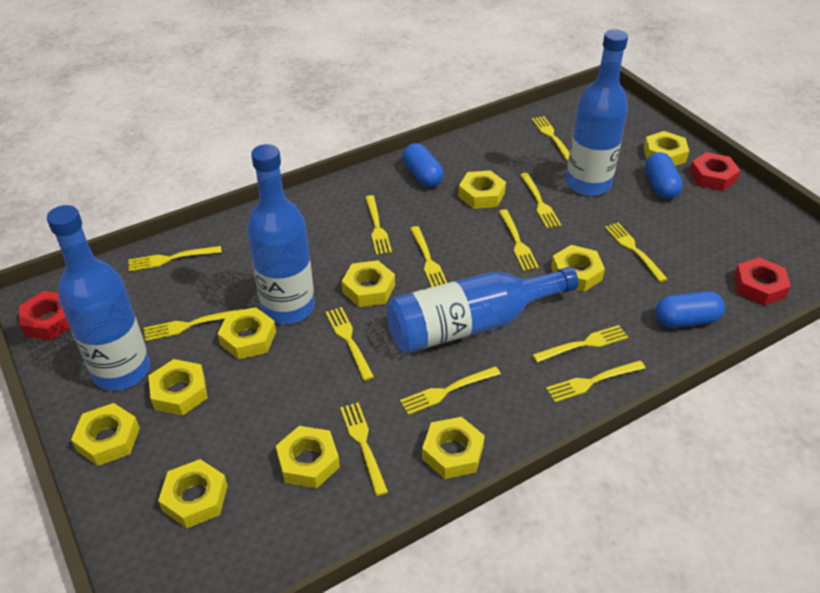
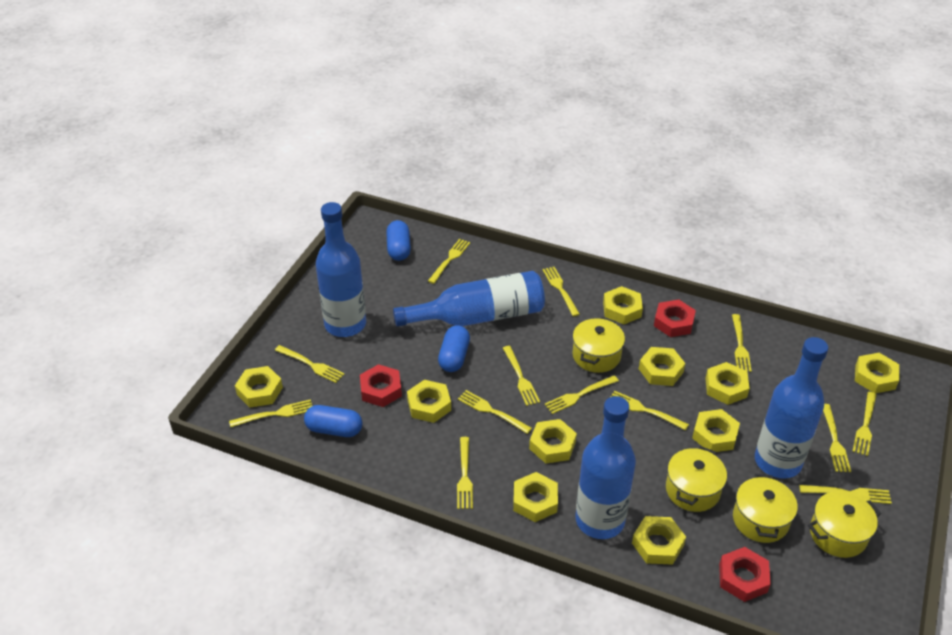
yellow pot: 0 -> 4

